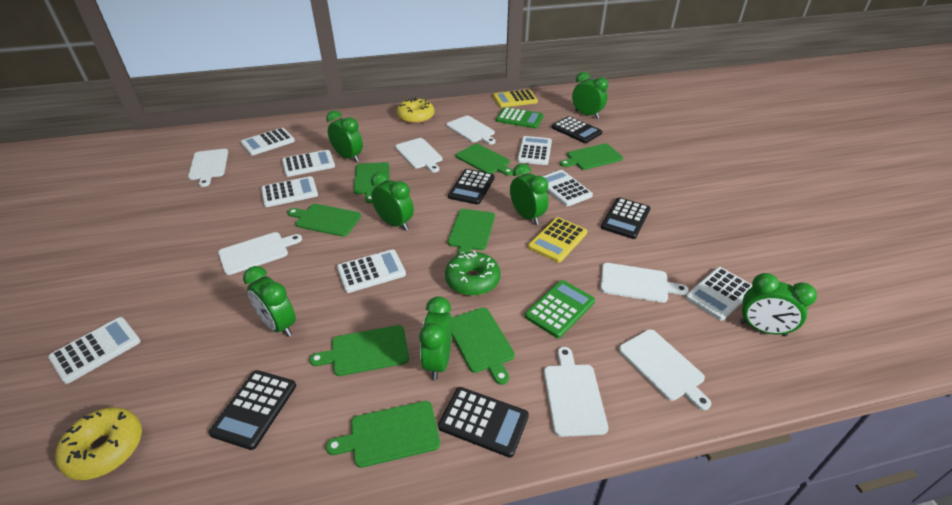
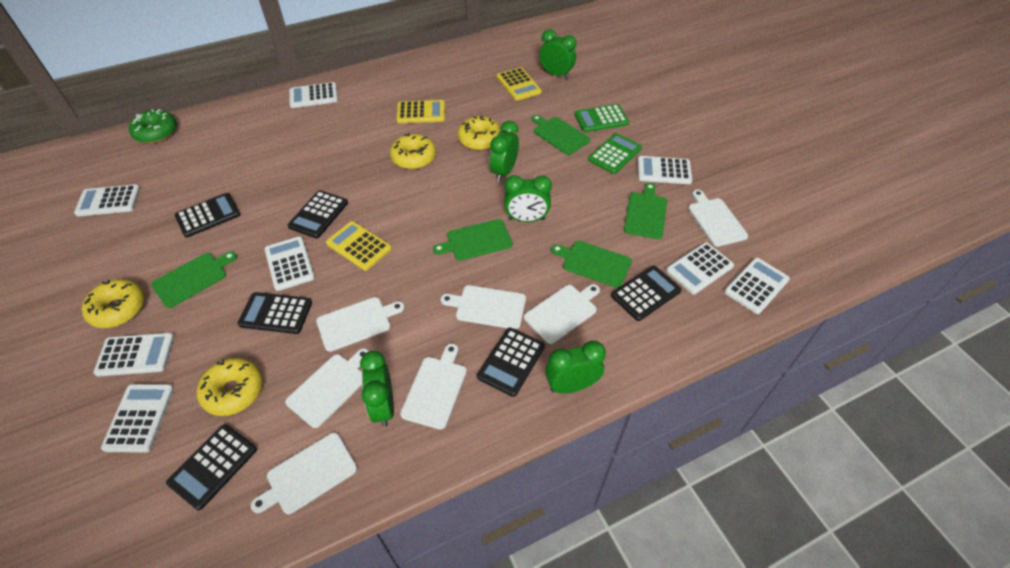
black calculator: 5 -> 6
green clock: 7 -> 5
green cutting board: 8 -> 5
yellow calculator: 2 -> 3
yellow donut: 2 -> 4

